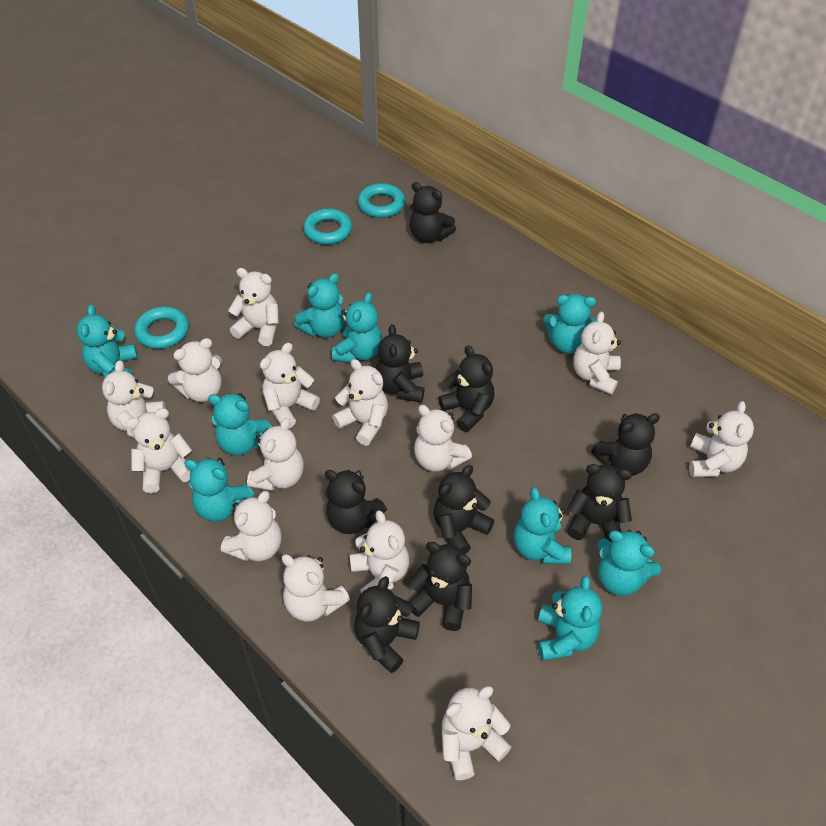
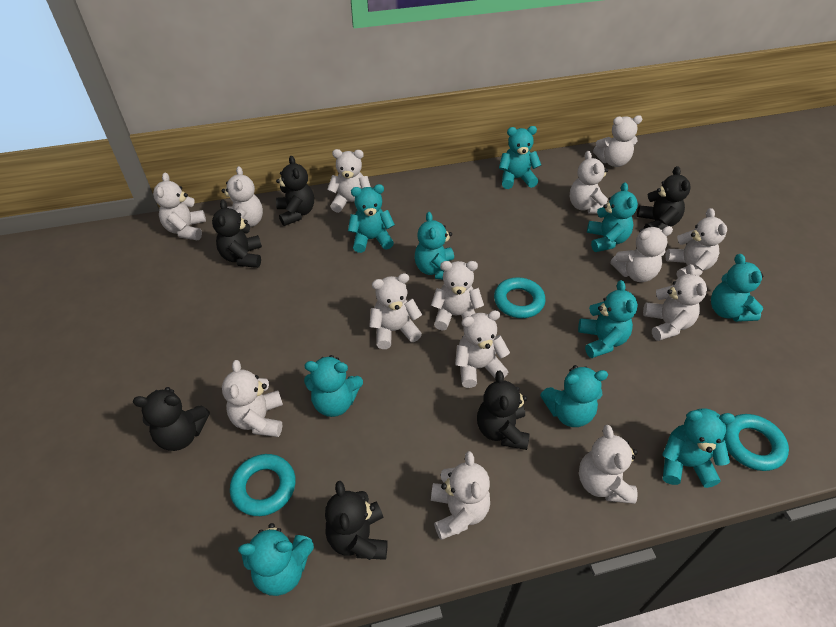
black teddy bear: 9 -> 6
turquoise teddy bear: 9 -> 10

